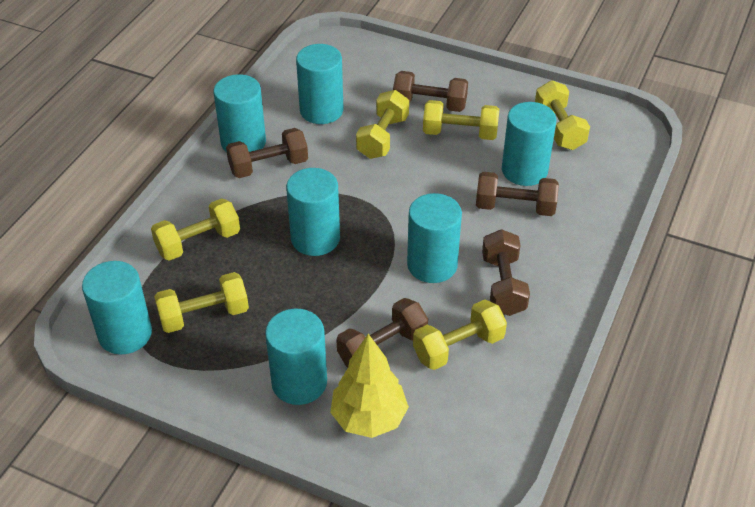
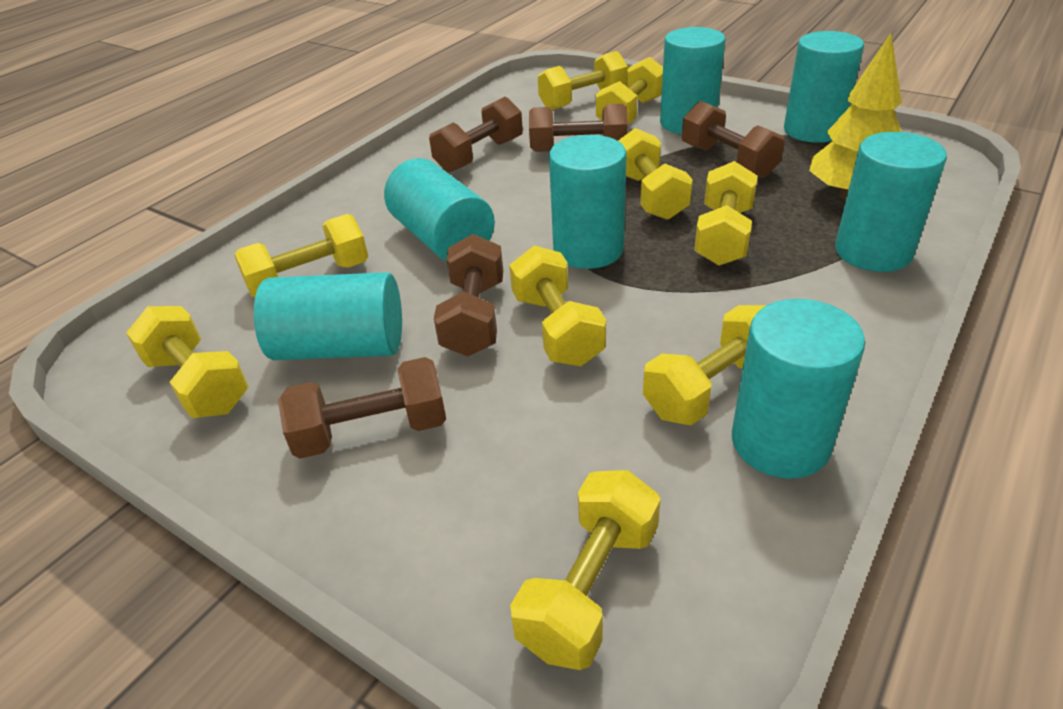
yellow dumbbell: 6 -> 9

